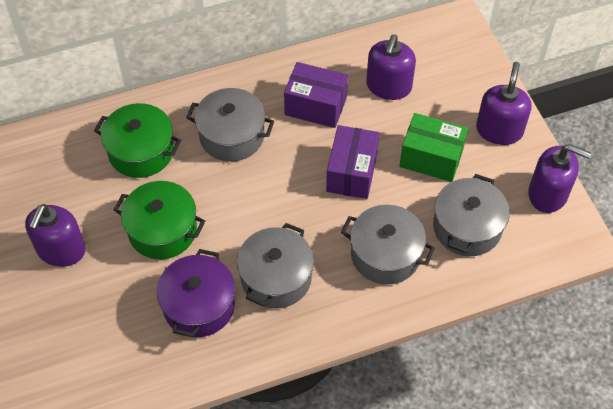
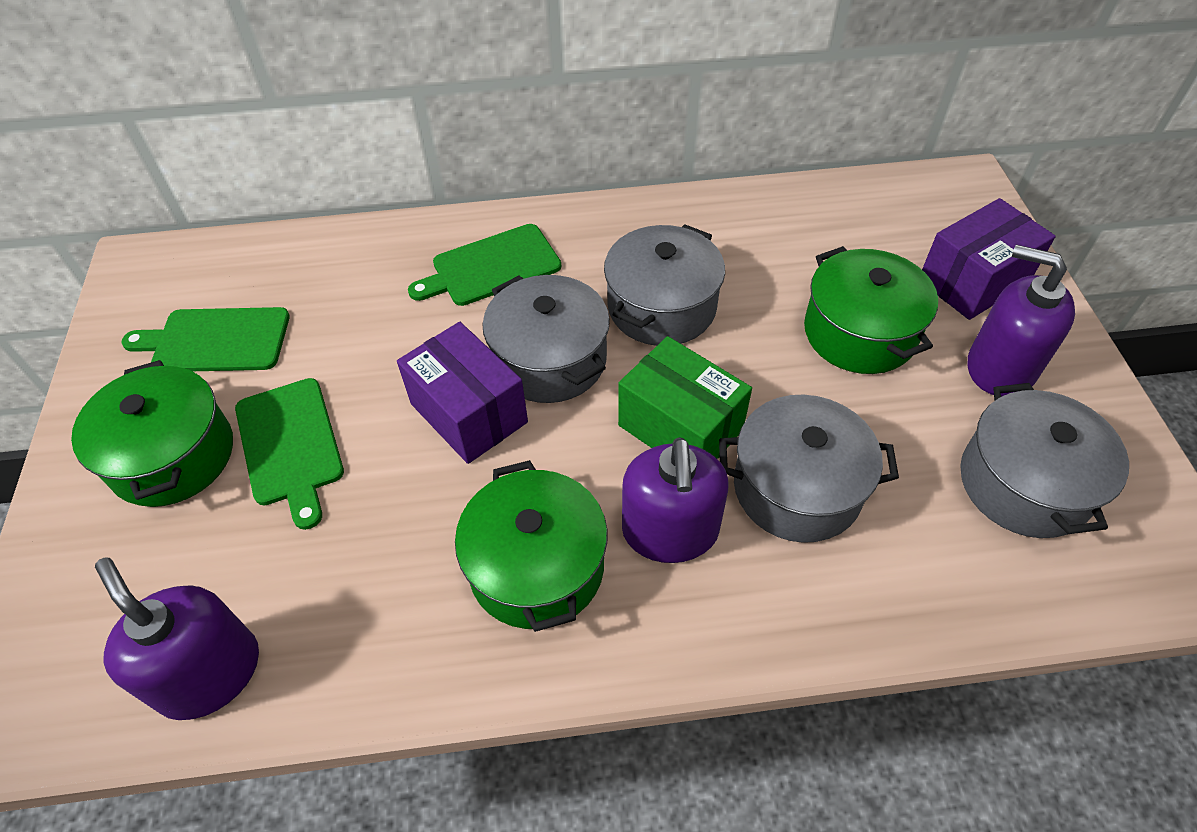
green cutting board: 0 -> 3
green pot: 2 -> 3
purple pot: 1 -> 0
purple soap dispenser: 4 -> 3

